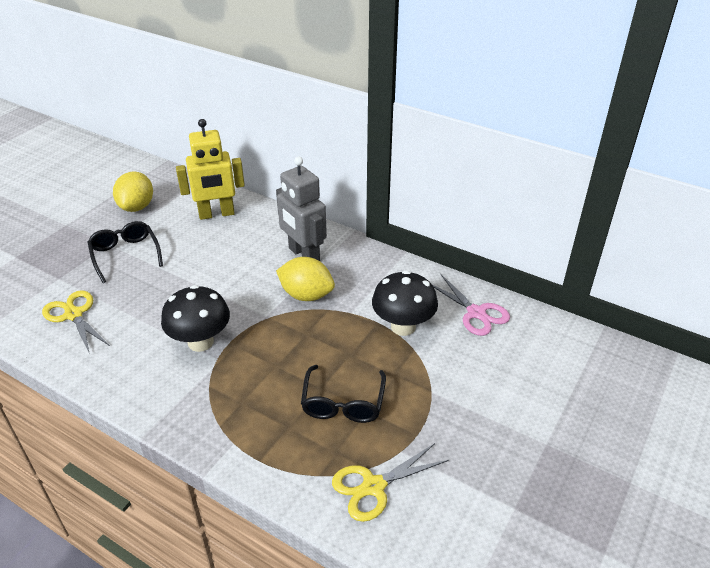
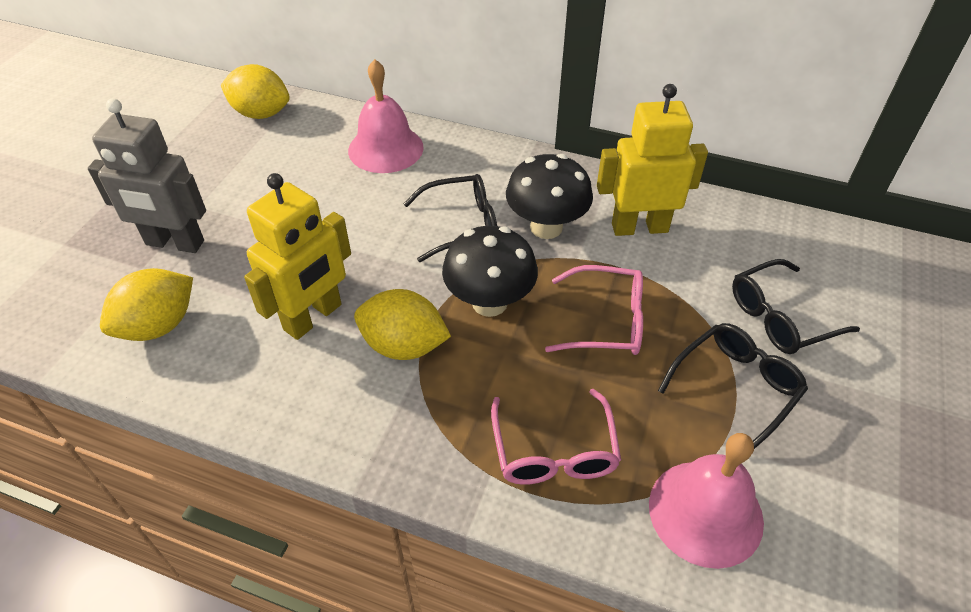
black glasses: 2 -> 3
pink bell: 0 -> 2
pink glasses: 0 -> 2
pink scissors: 1 -> 0
yellow lemon: 2 -> 3
yellow robot: 1 -> 2
yellow scissors: 2 -> 0

